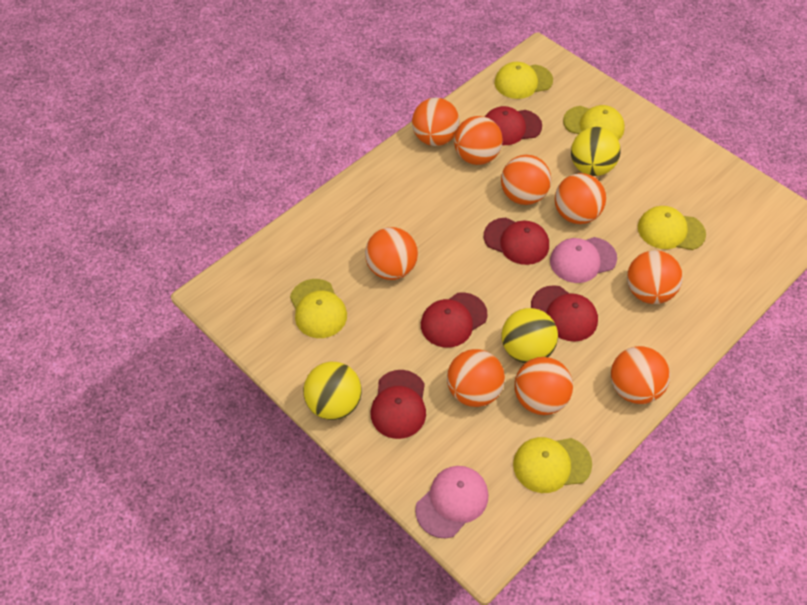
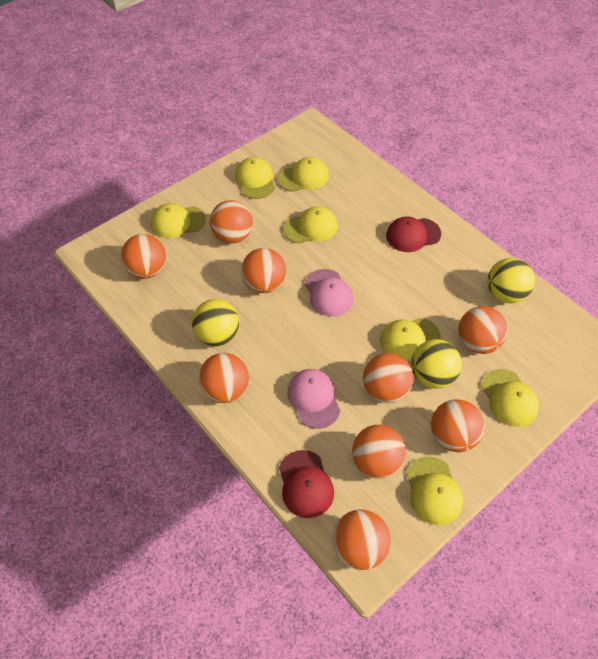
red cap: 5 -> 2
yellow cap: 5 -> 7

